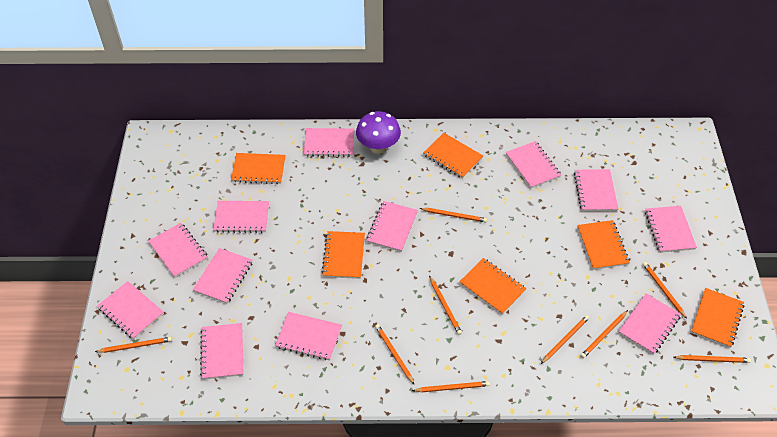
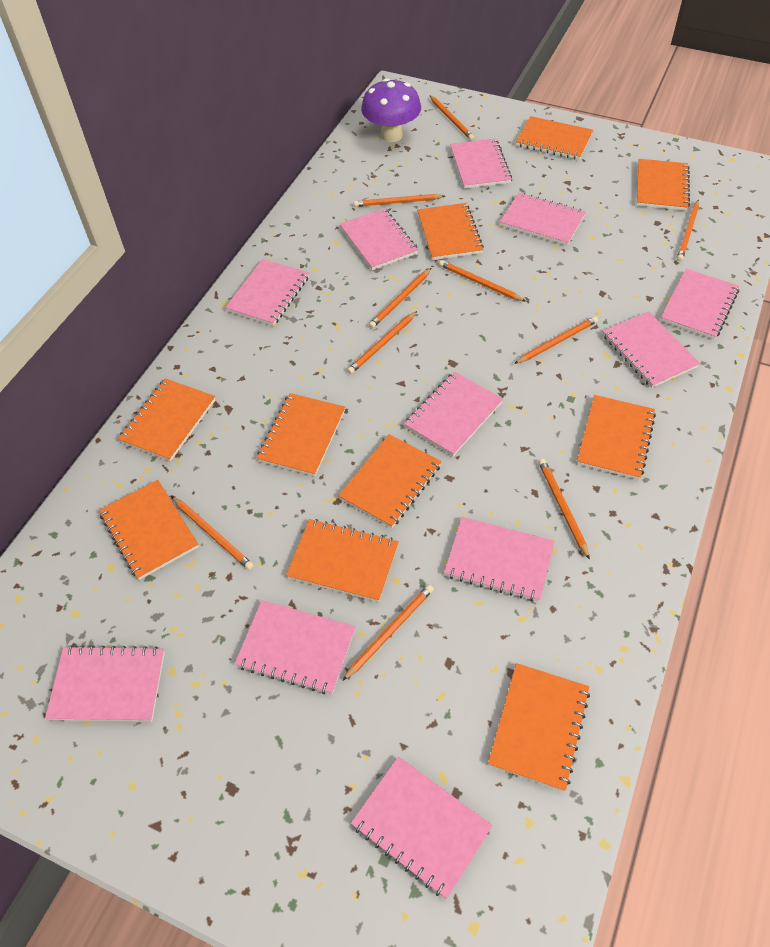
orange notebook: 6 -> 10
orange pencil: 9 -> 10
pink notebook: 12 -> 11

